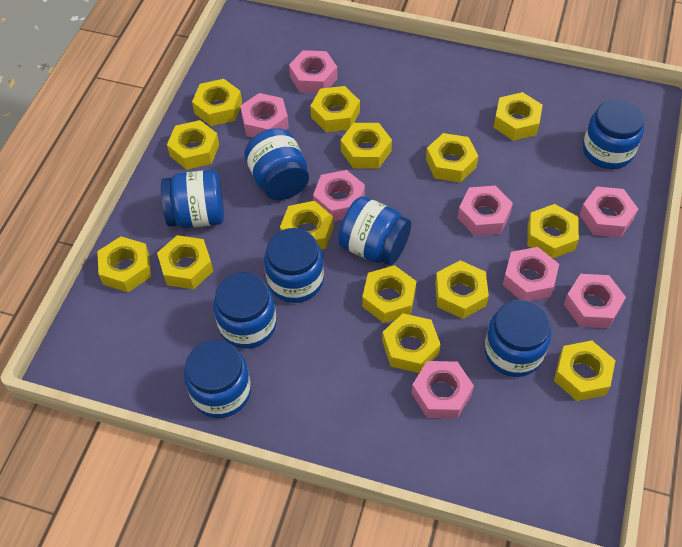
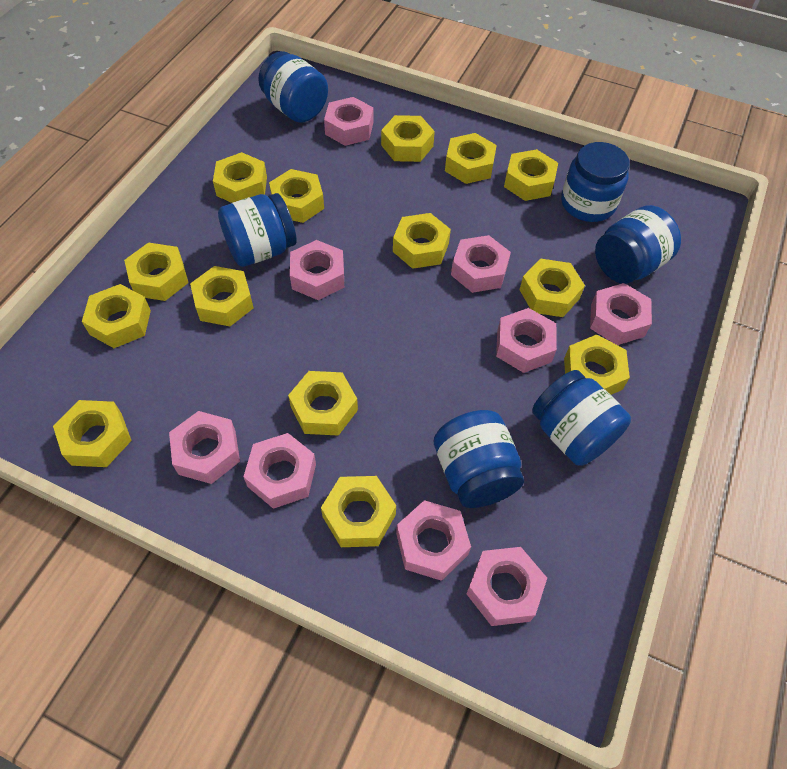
blue jar: 8 -> 6
pink nut: 8 -> 9

